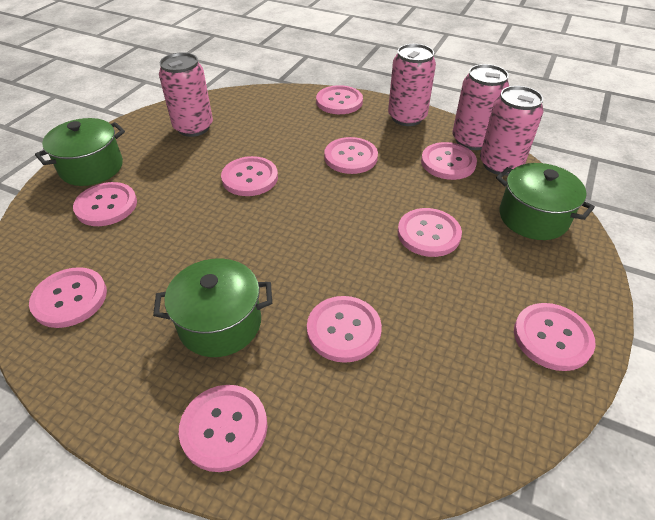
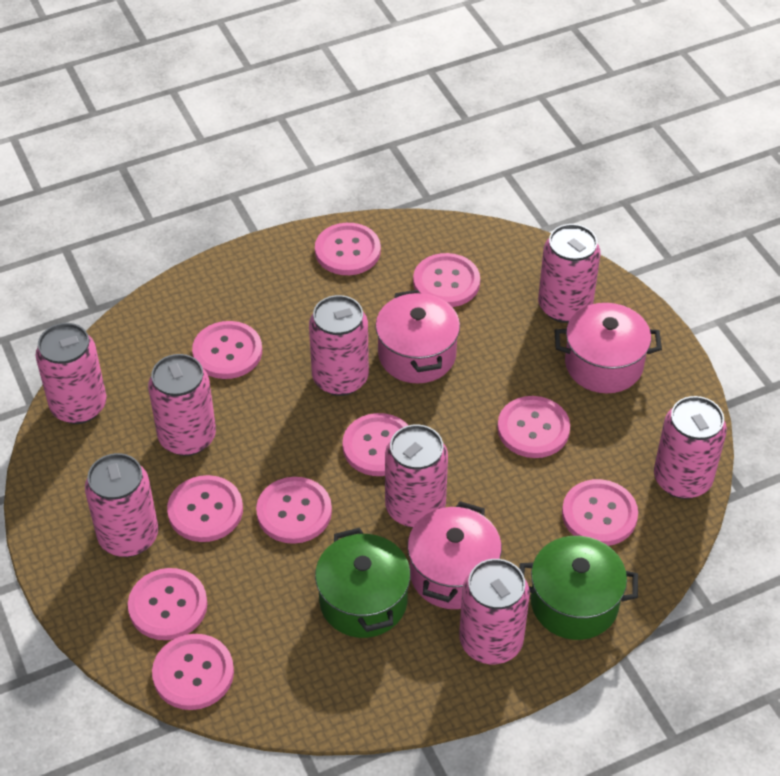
green pot: 3 -> 2
pink can: 4 -> 8
pink pot: 0 -> 3

